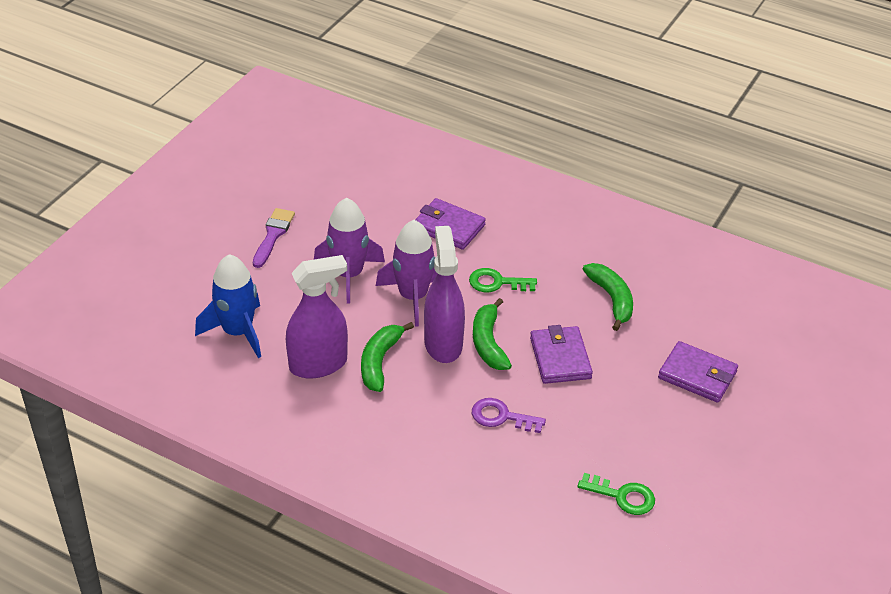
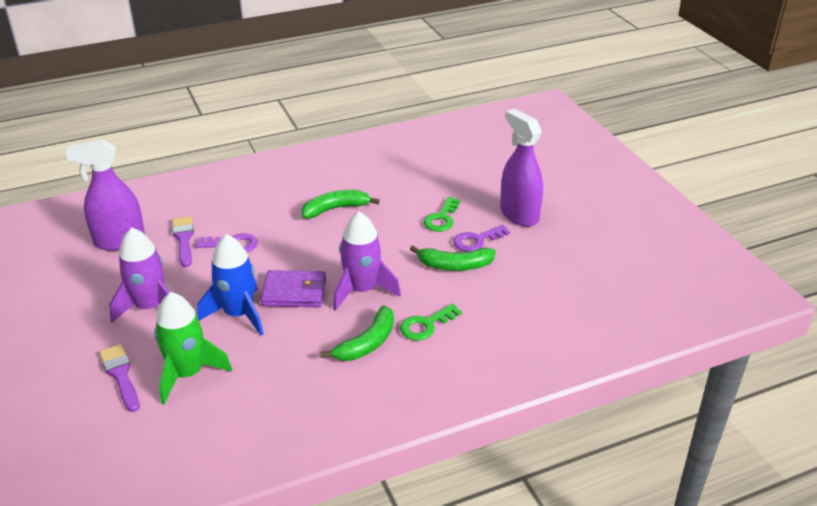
green rocket: 0 -> 1
purple brush: 1 -> 2
purple key: 1 -> 2
purple wallet: 3 -> 1

